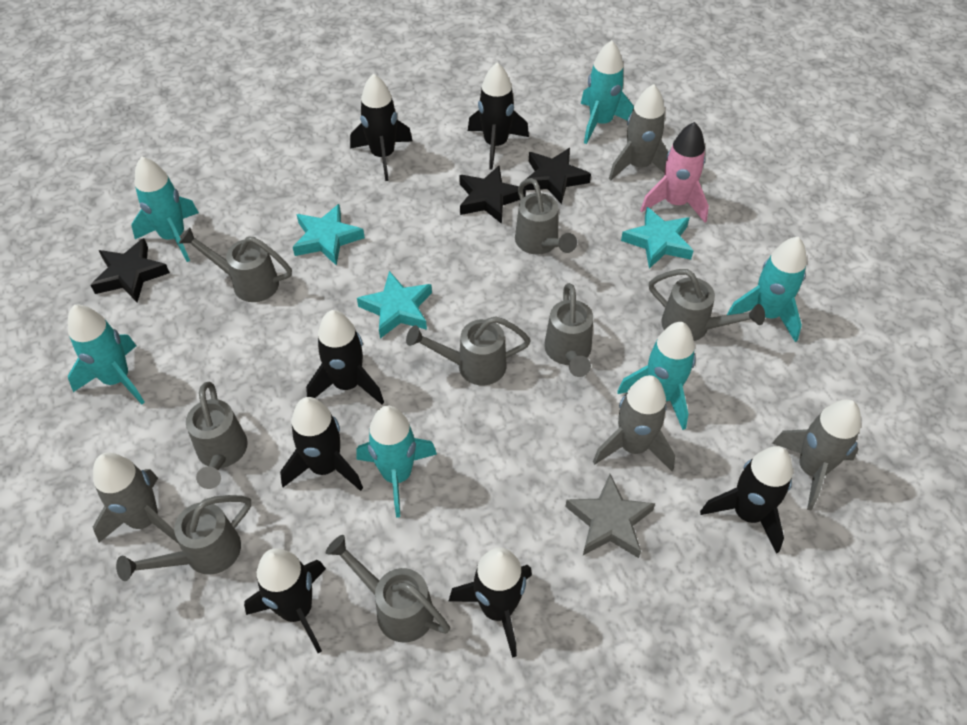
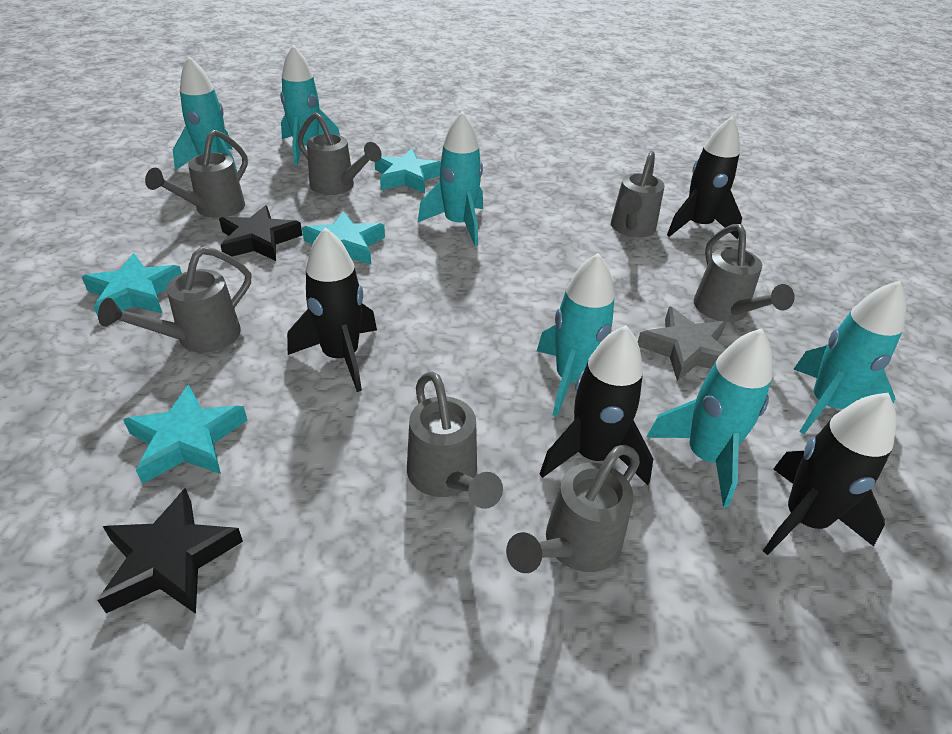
black rocket: 7 -> 4
black star: 3 -> 2
grey rocket: 4 -> 0
grey watering can: 8 -> 7
pink rocket: 1 -> 0
turquoise star: 3 -> 4

